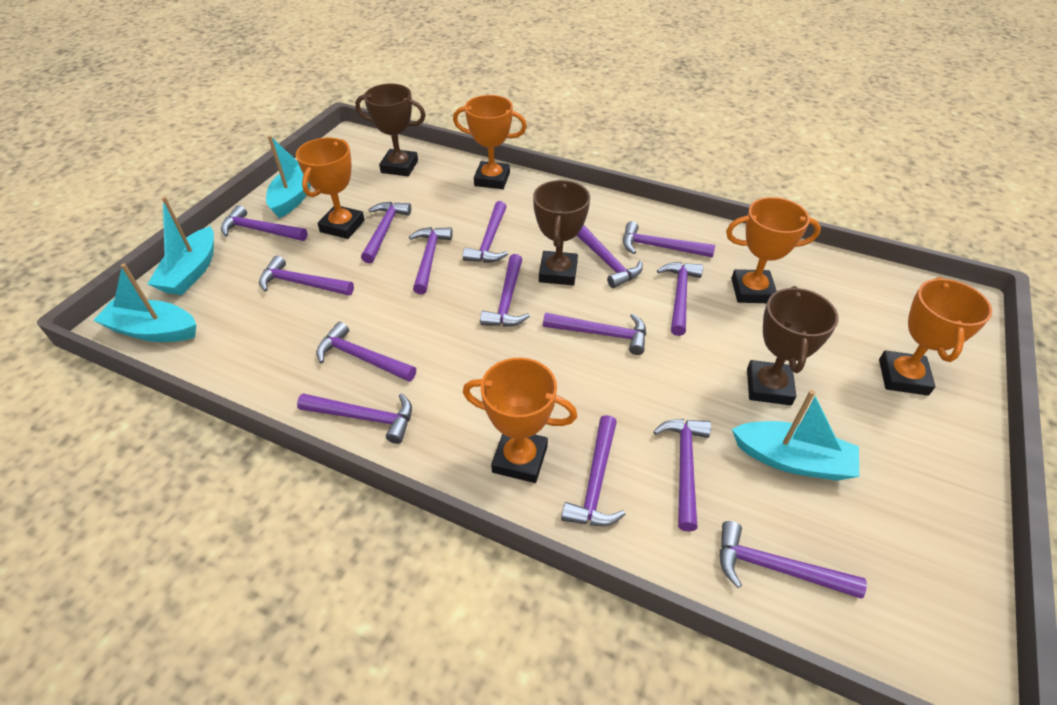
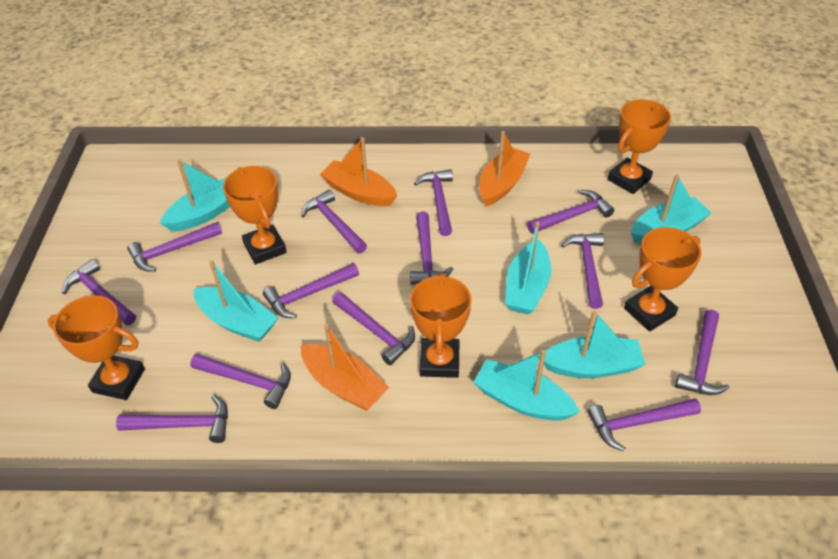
brown trophy: 3 -> 0
orange boat: 0 -> 3
purple hammer: 15 -> 13
turquoise boat: 4 -> 6

